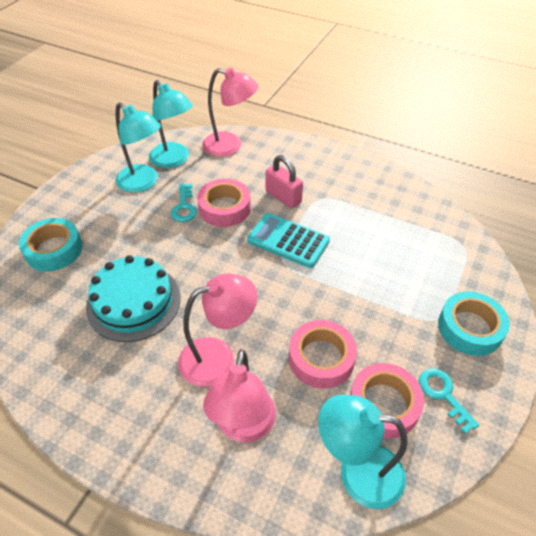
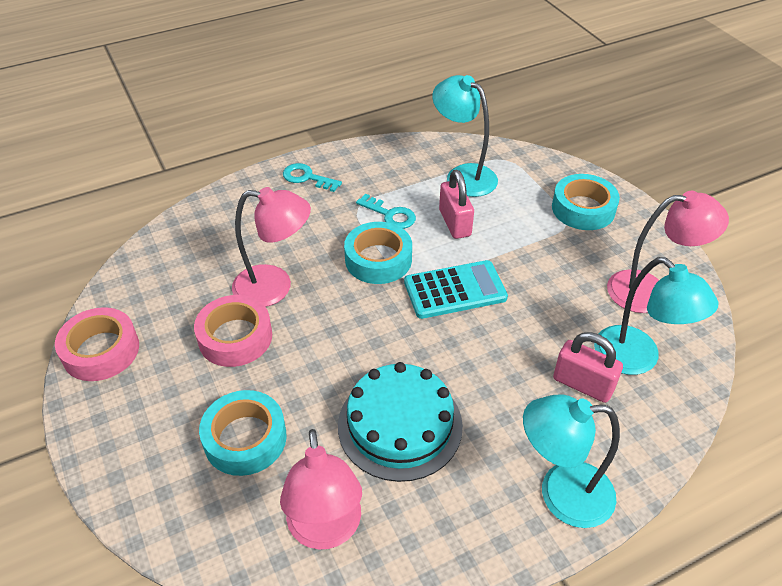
pink padlock: 1 -> 2
pink tape: 3 -> 2
turquoise tape: 2 -> 3

